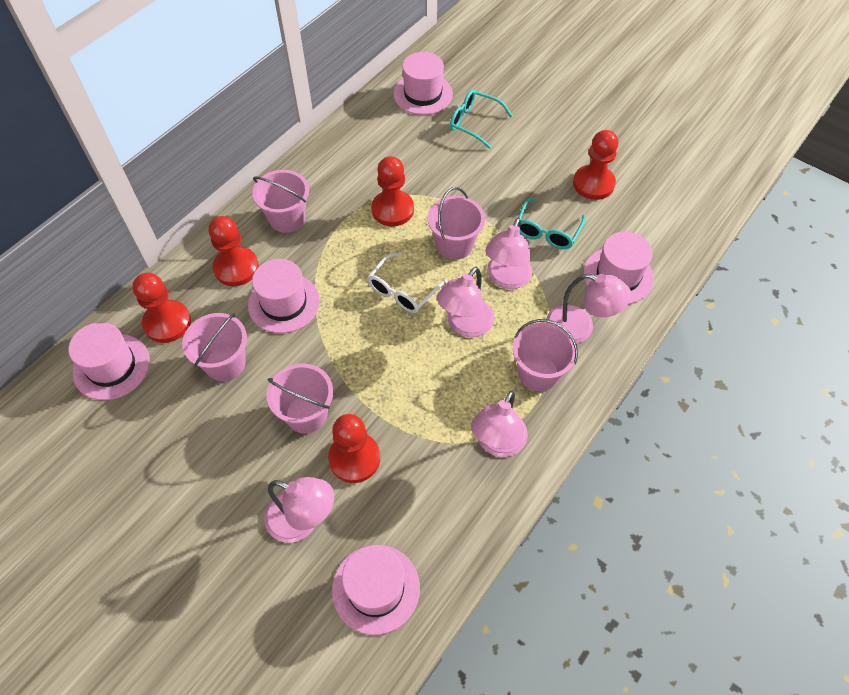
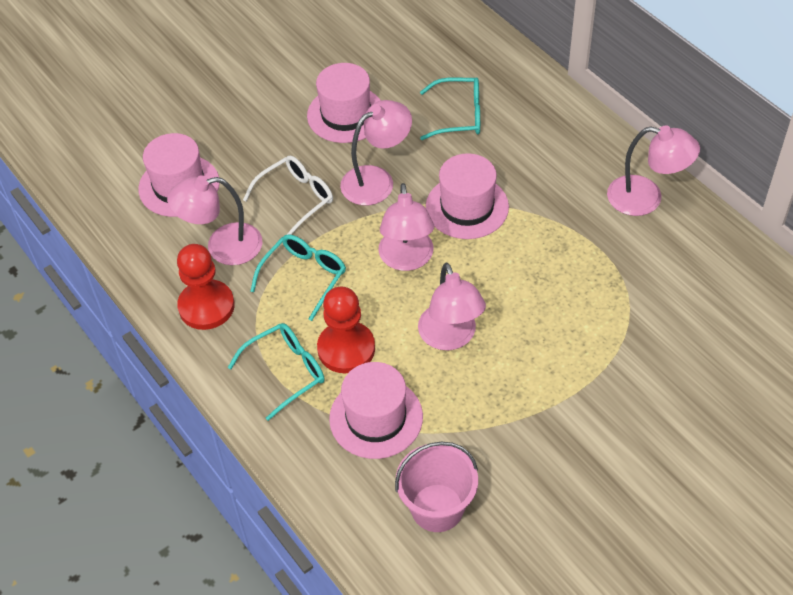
pink bucket: 5 -> 1
pink hat: 5 -> 4
red pawn: 5 -> 2
turquoise glasses: 2 -> 3

